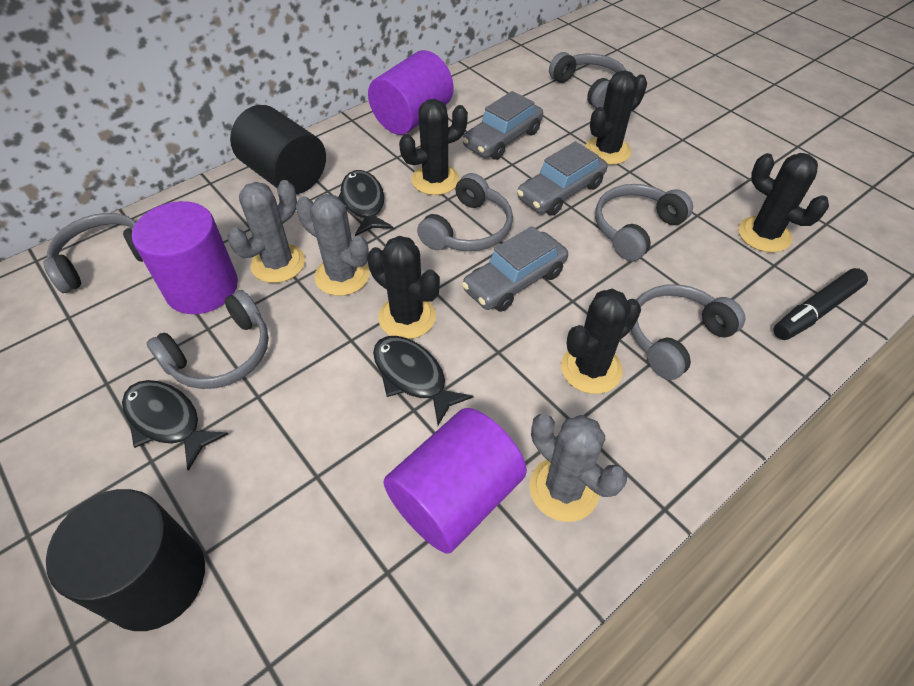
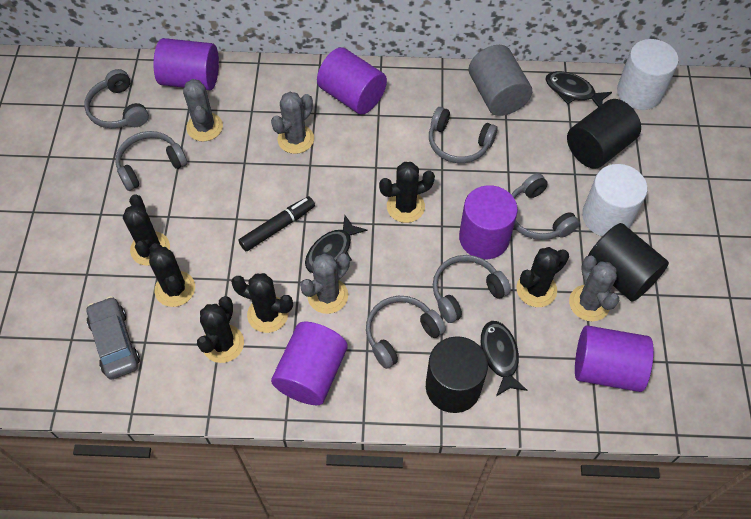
black cactus: 5 -> 6
black cylinder: 2 -> 3
grey cactus: 3 -> 4
grey car: 3 -> 1
grey cylinder: 0 -> 1
purple cylinder: 3 -> 5
white cylinder: 0 -> 2

